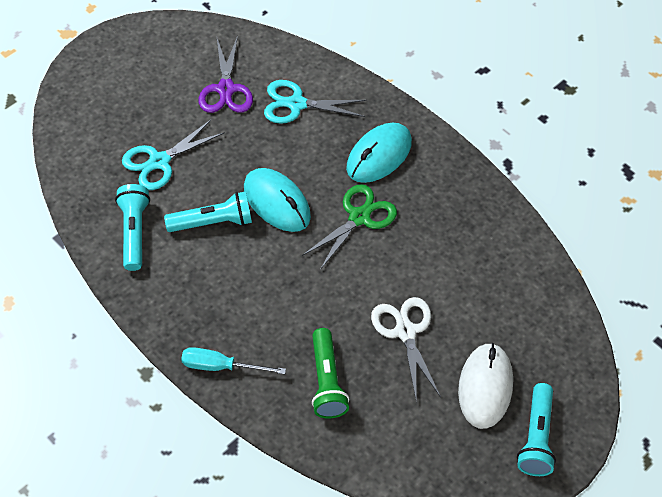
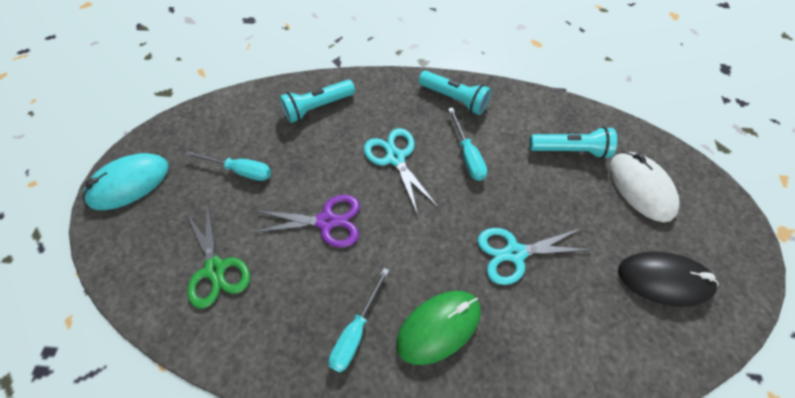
black mouse: 0 -> 1
green flashlight: 1 -> 0
green mouse: 0 -> 1
turquoise mouse: 2 -> 1
turquoise screwdriver: 1 -> 3
white scissors: 1 -> 0

